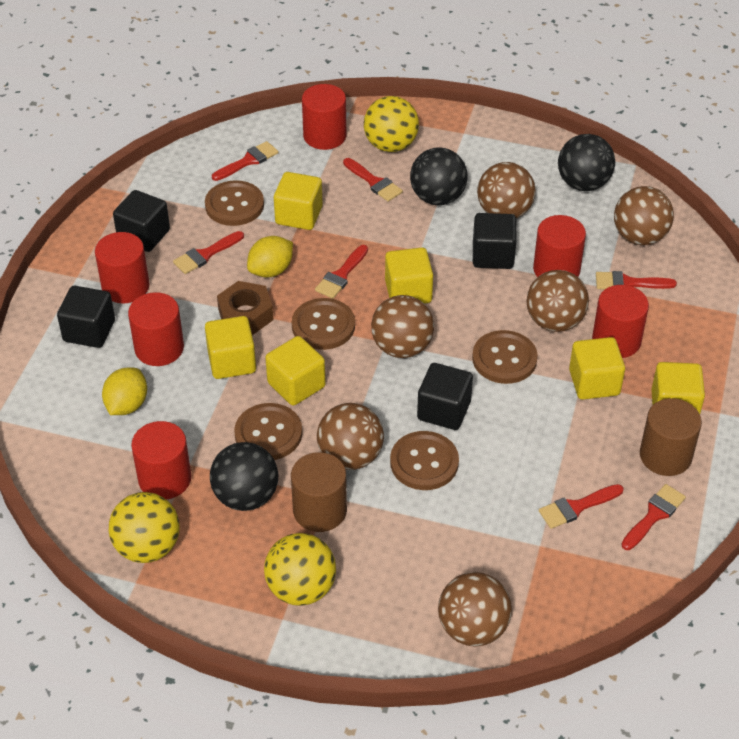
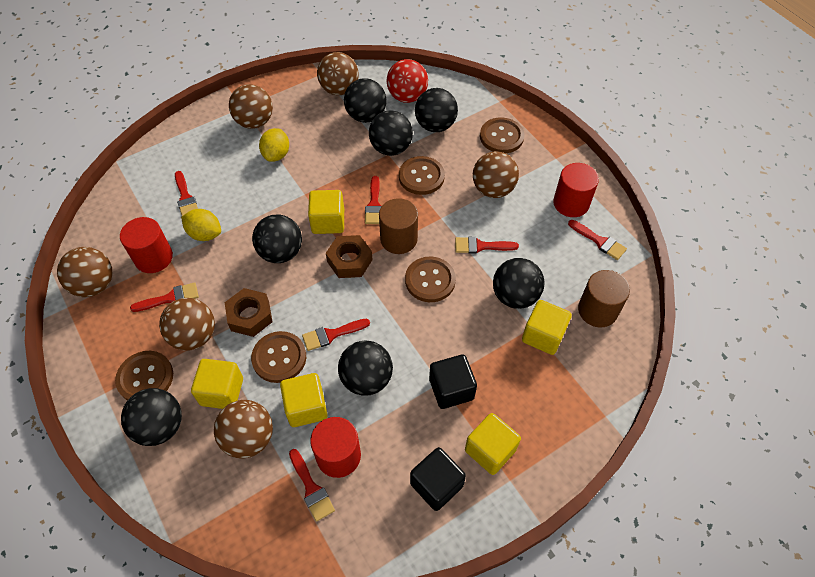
black ball: 3 -> 7
black cube: 4 -> 2
brown nut: 1 -> 2
red ball: 0 -> 1
red cylinder: 6 -> 3
yellow ball: 3 -> 0
yellow cube: 6 -> 5

